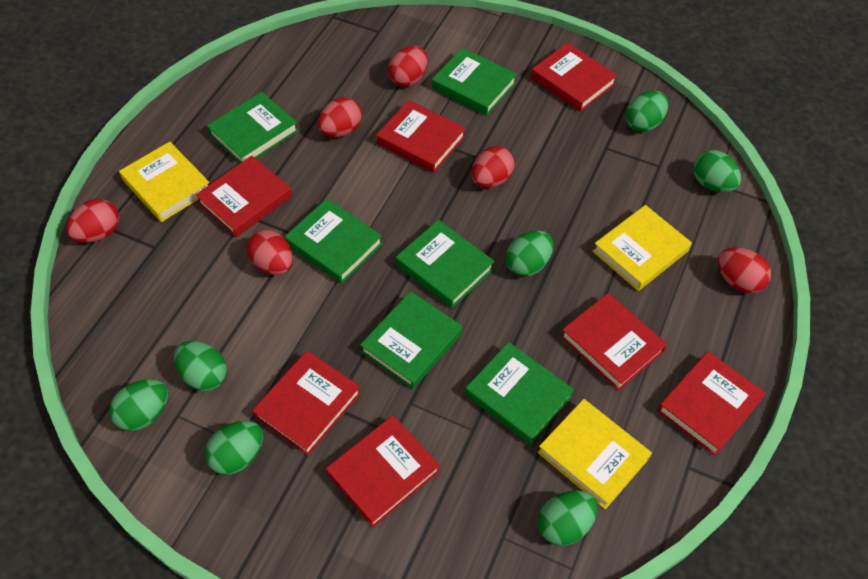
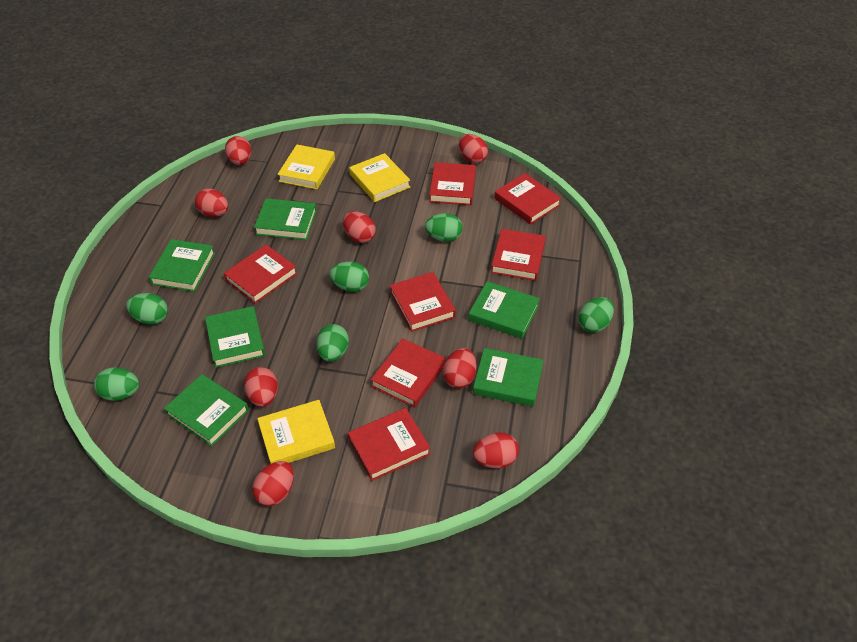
green egg: 7 -> 6
red egg: 6 -> 8

